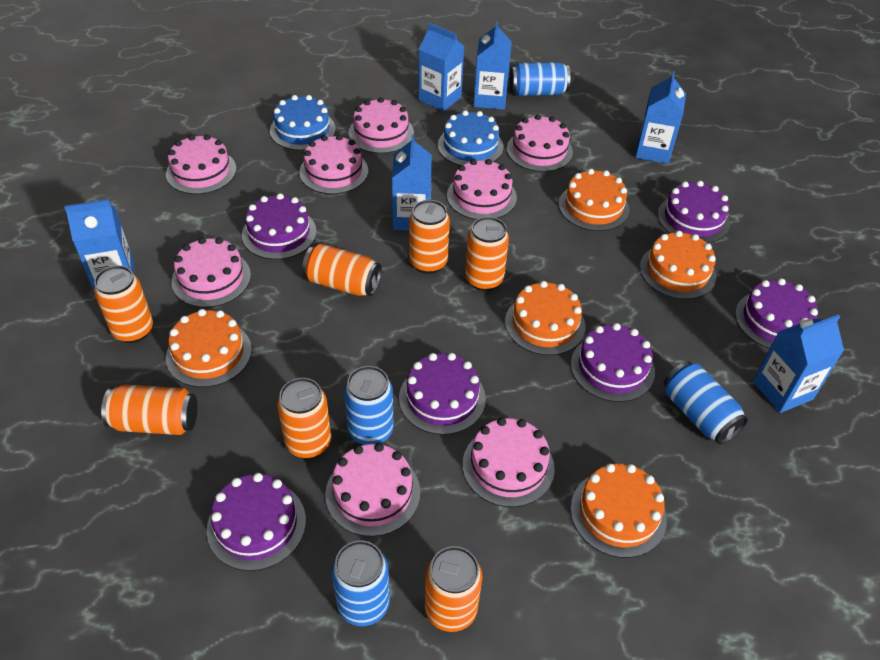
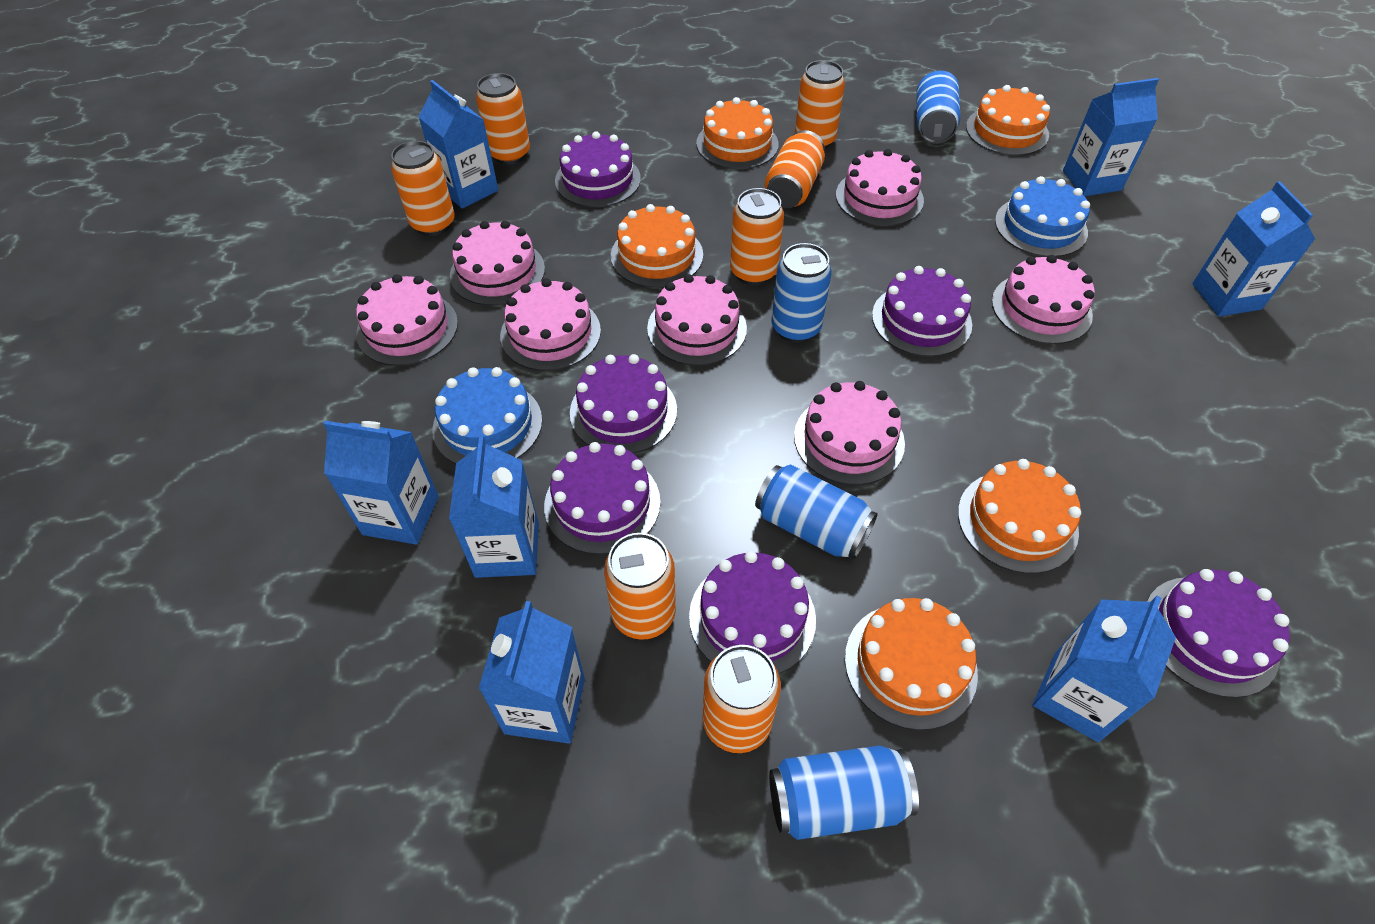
blue carton: 6 -> 7
pink cake: 8 -> 7

